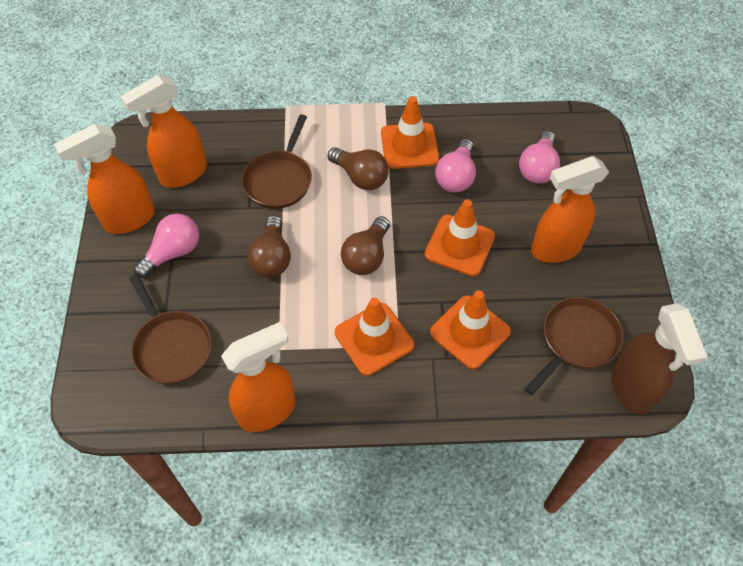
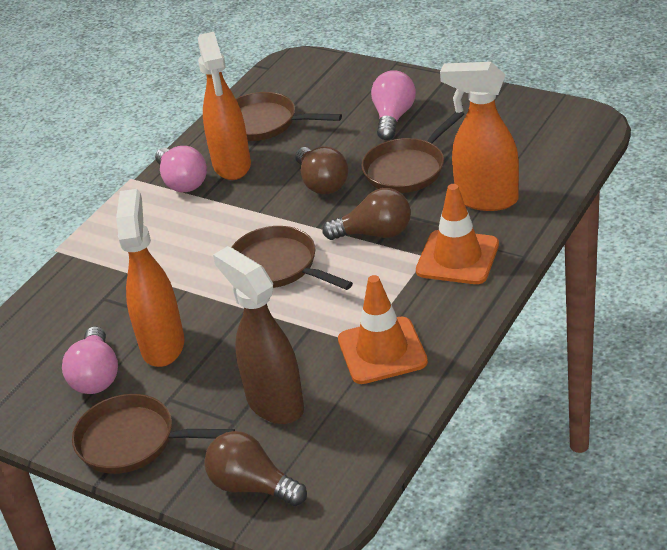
brown pan: 3 -> 4
orange spray bottle: 4 -> 3
orange traffic cone: 4 -> 2

